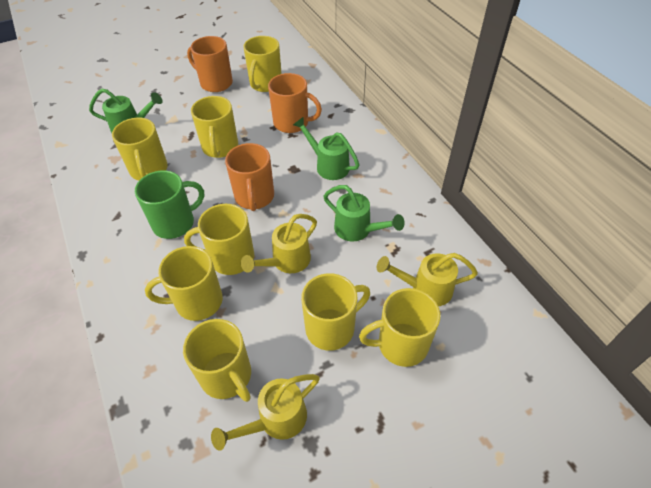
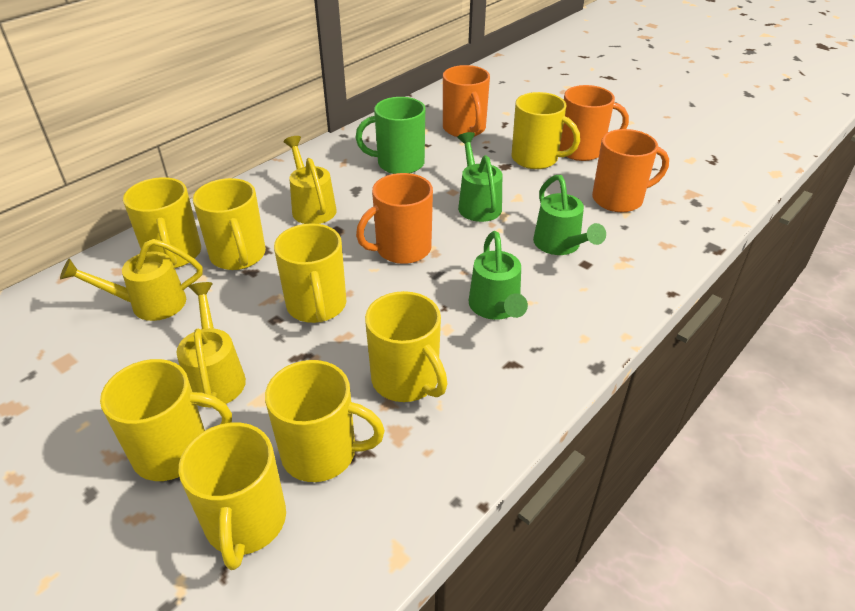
orange mug: 3 -> 4

